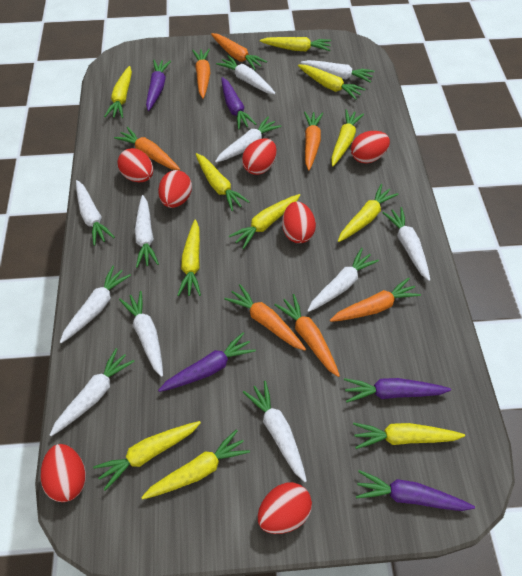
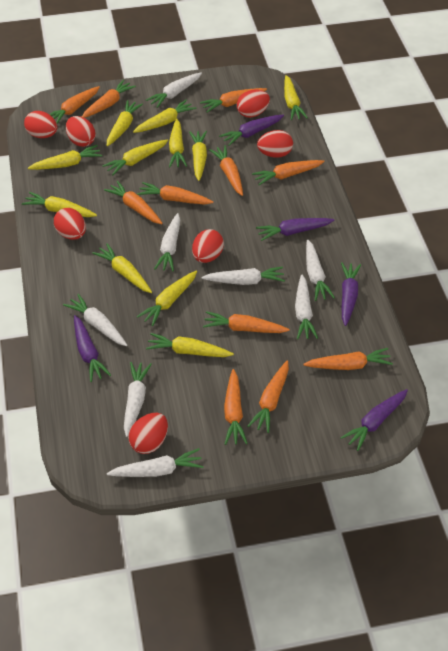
orange carrot: 7 -> 11
white carrot: 11 -> 8

